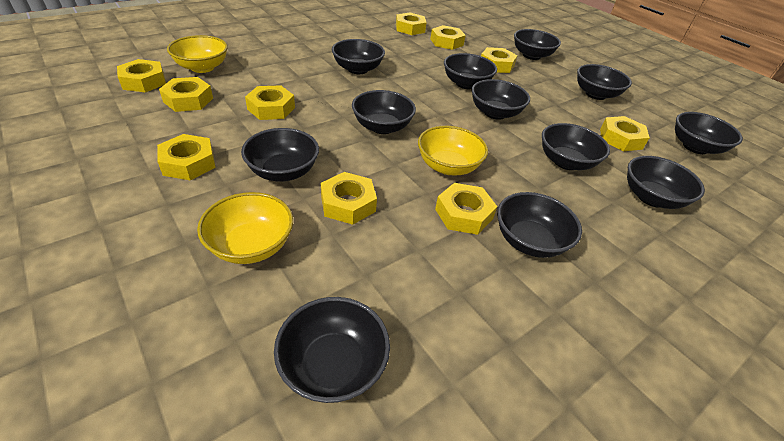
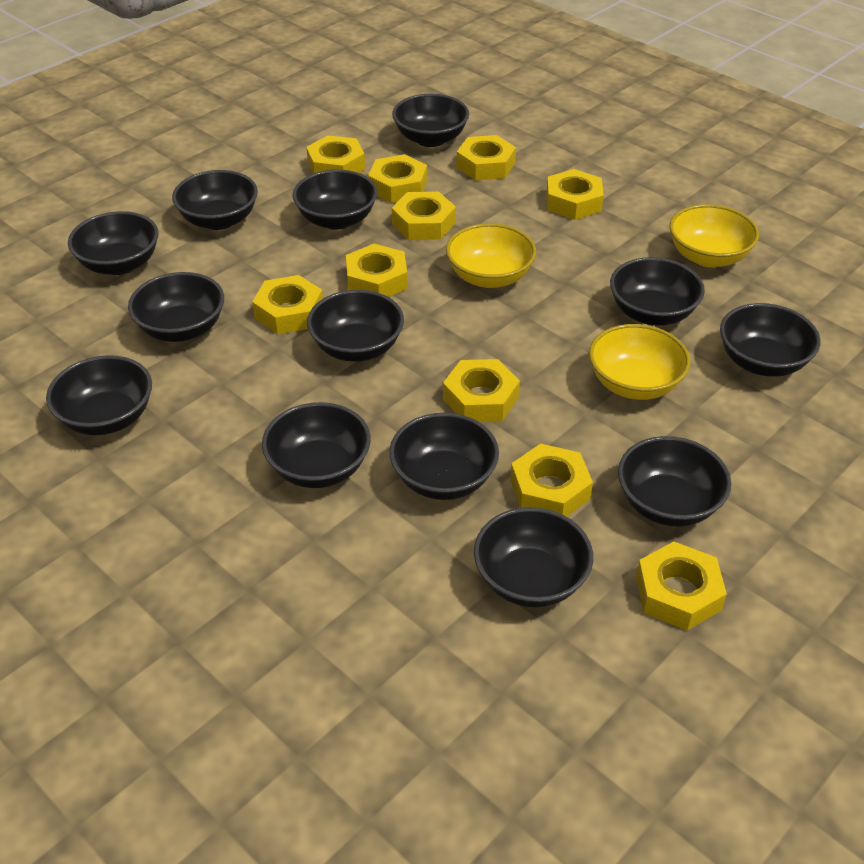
black bowl: 12 -> 13

